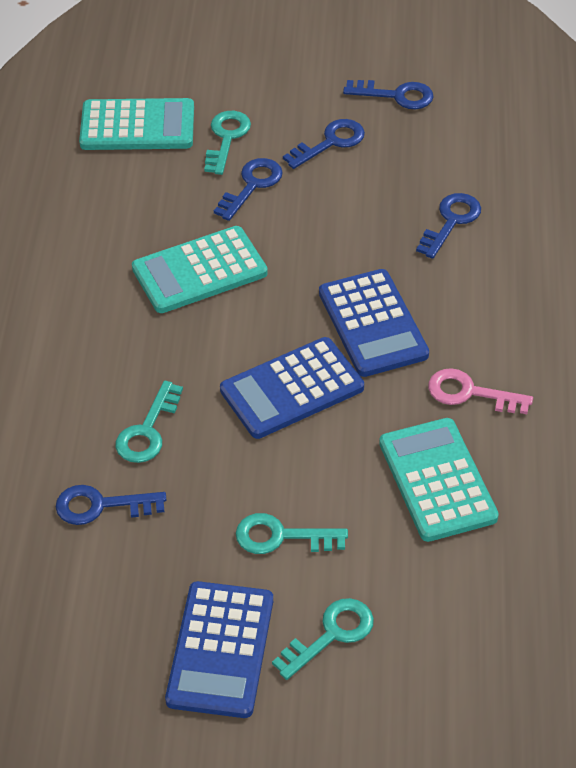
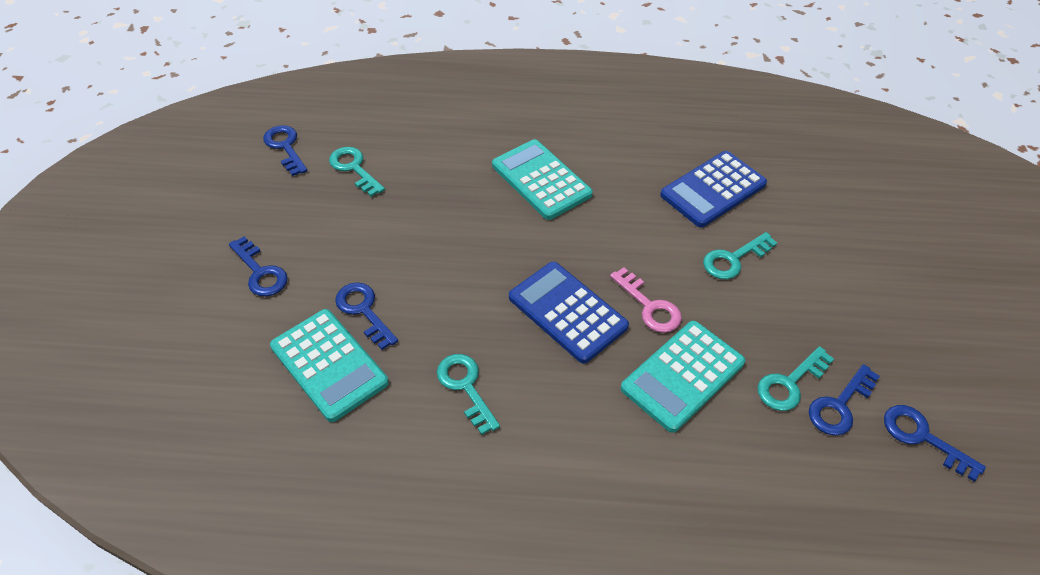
blue calculator: 3 -> 2

